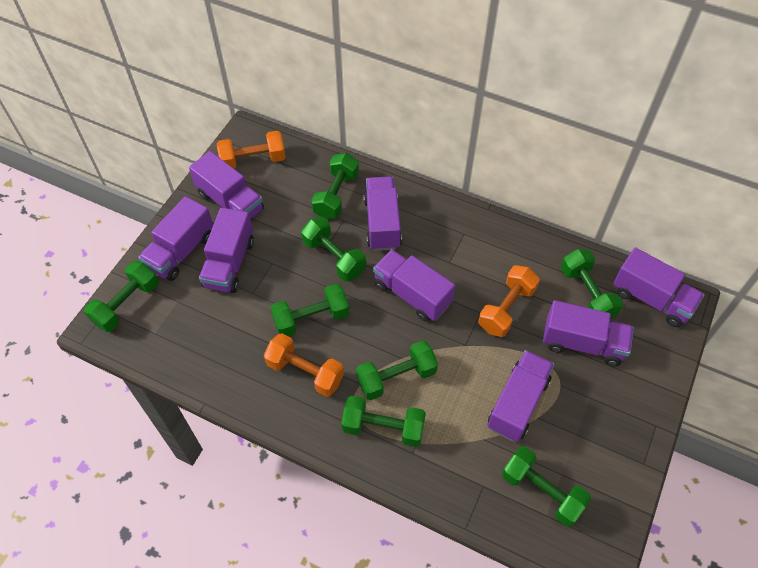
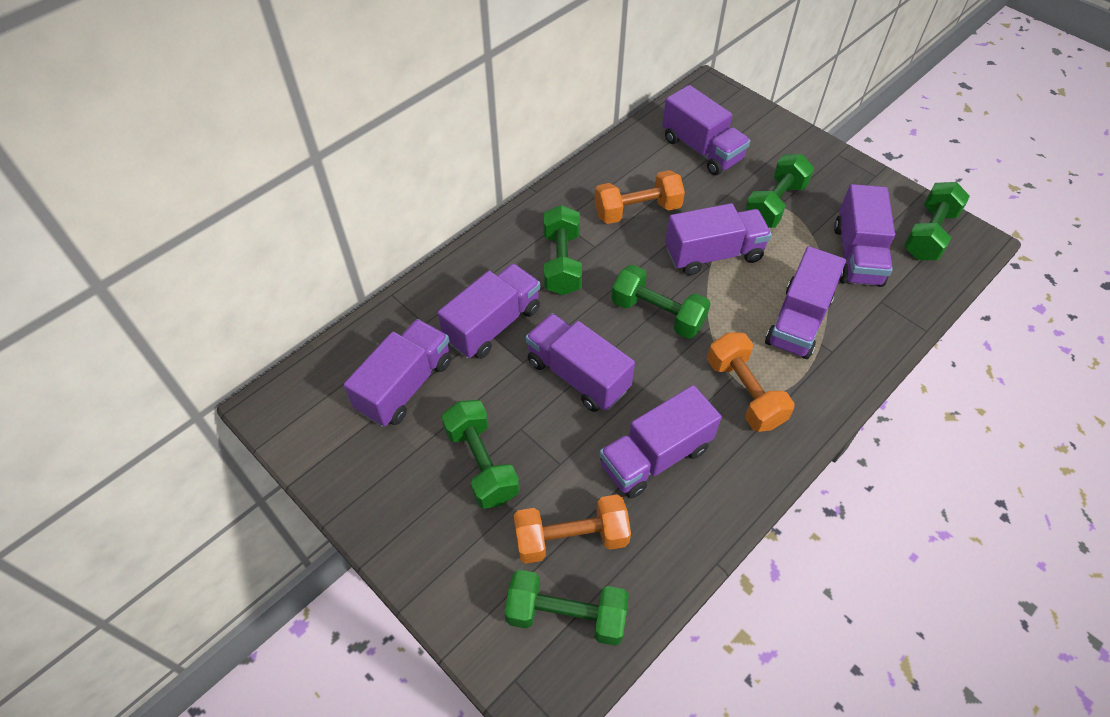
green dumbbell: 8 -> 6

